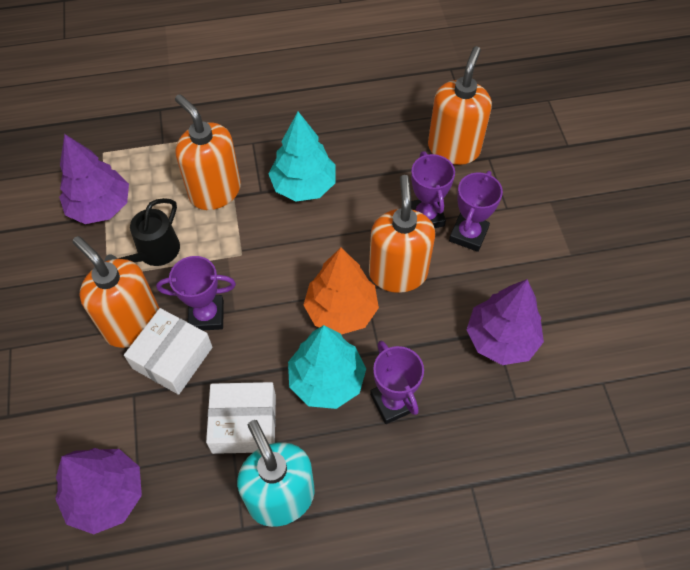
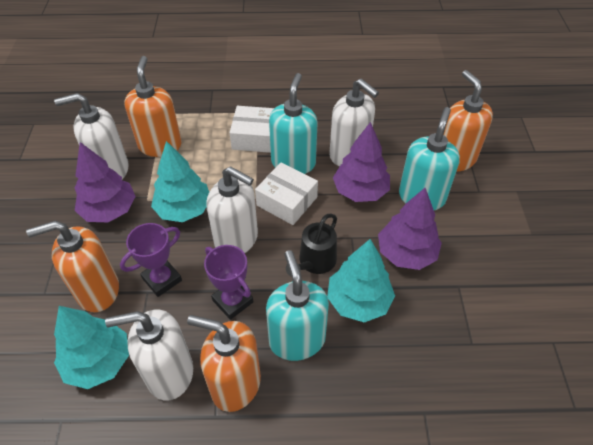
orange tree: 1 -> 0
purple trophy: 4 -> 2
turquoise soap dispenser: 1 -> 3
turquoise tree: 2 -> 3
white soap dispenser: 0 -> 4

